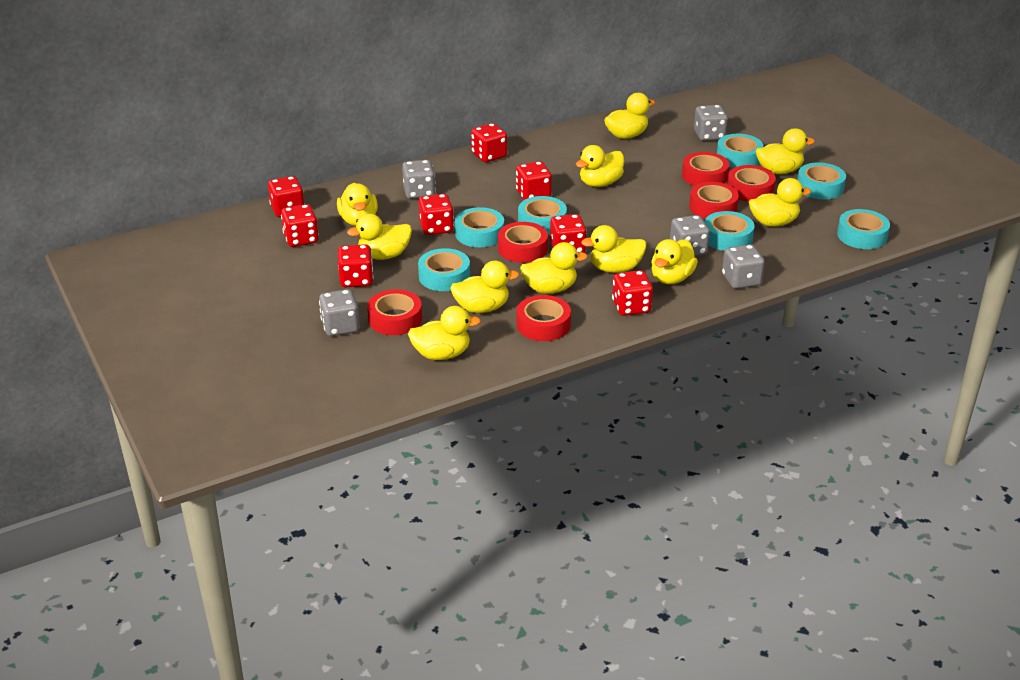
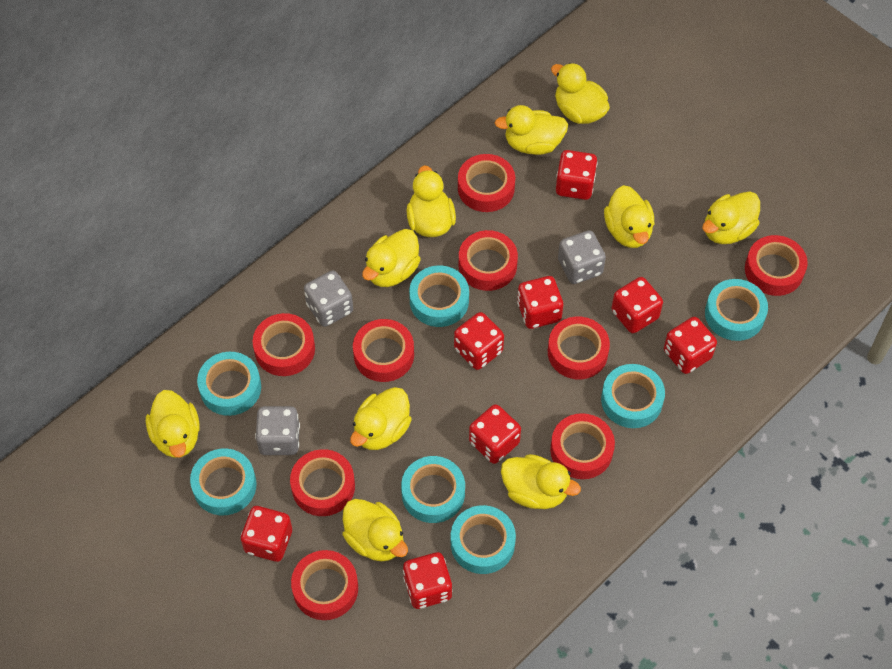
grey dice: 5 -> 3
red tape: 6 -> 9
yellow duck: 11 -> 10

